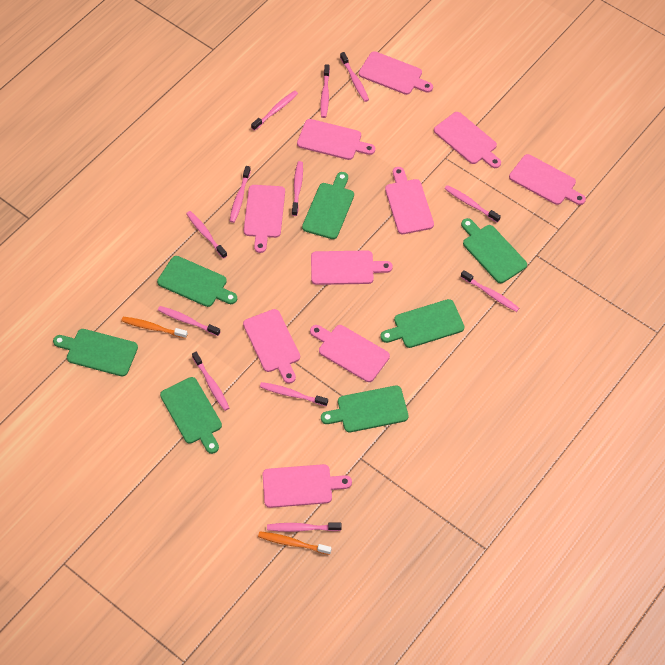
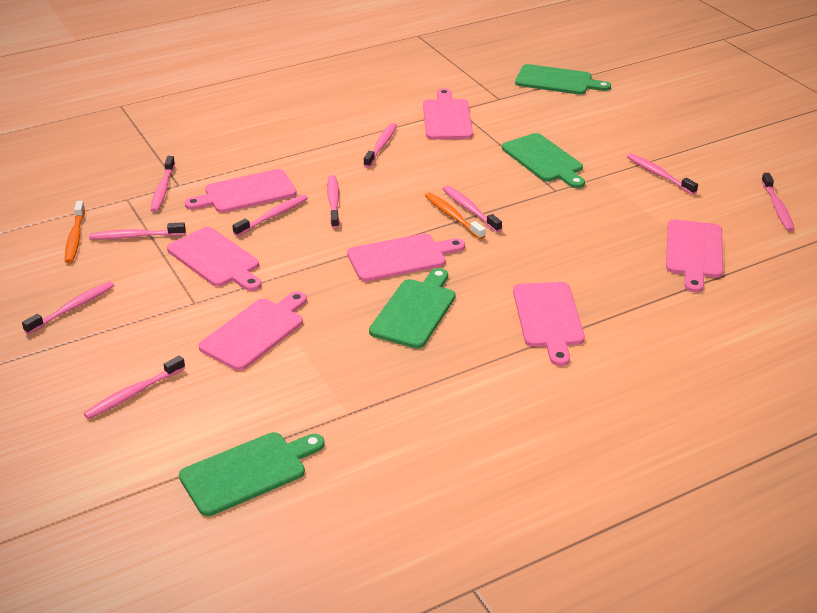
green cutting board: 7 -> 4
pink cutting board: 10 -> 7
pink toothbrush: 12 -> 10

